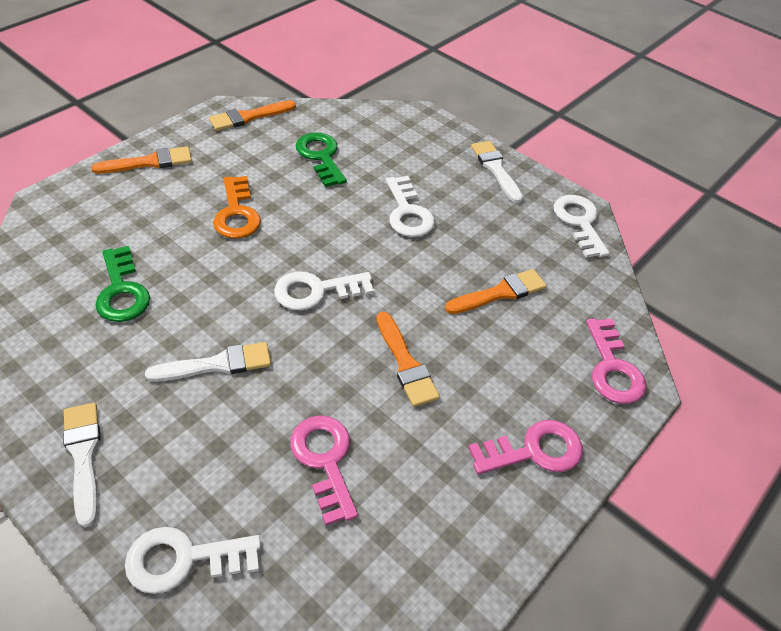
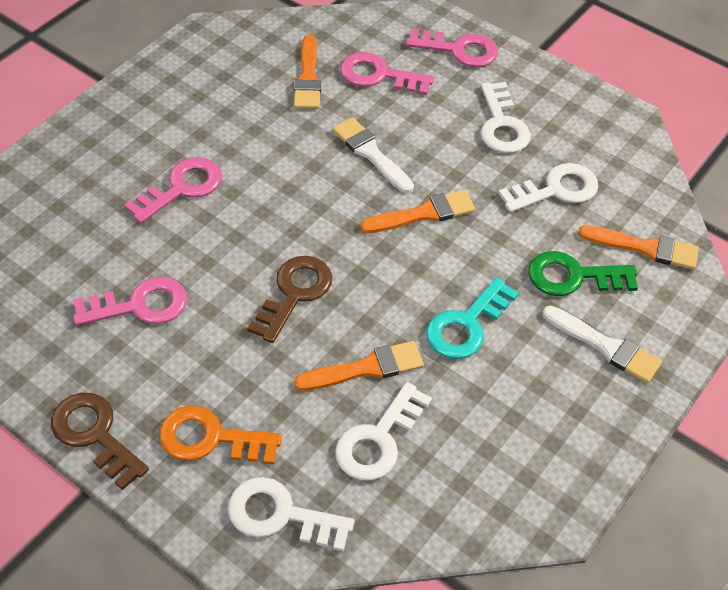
brown key: 0 -> 2
green key: 2 -> 1
pink key: 3 -> 4
turquoise key: 0 -> 1
white brush: 3 -> 2

